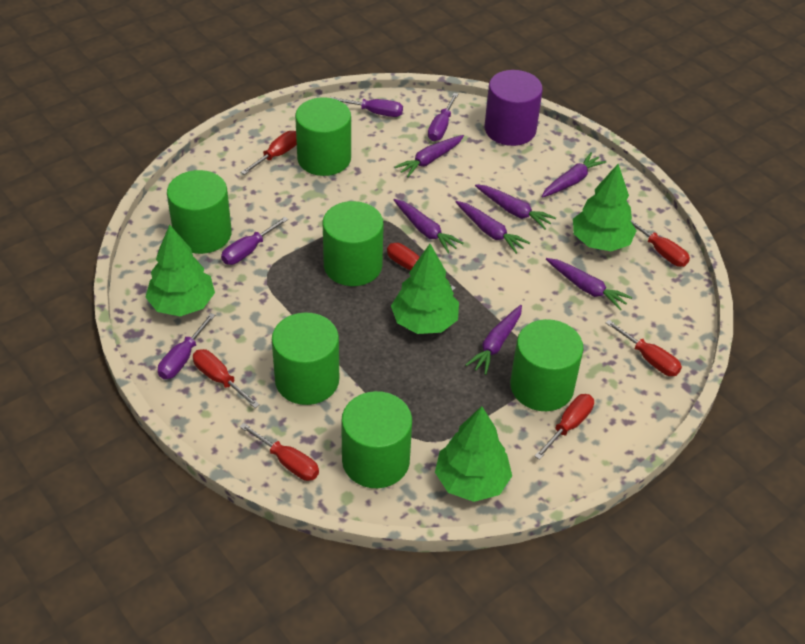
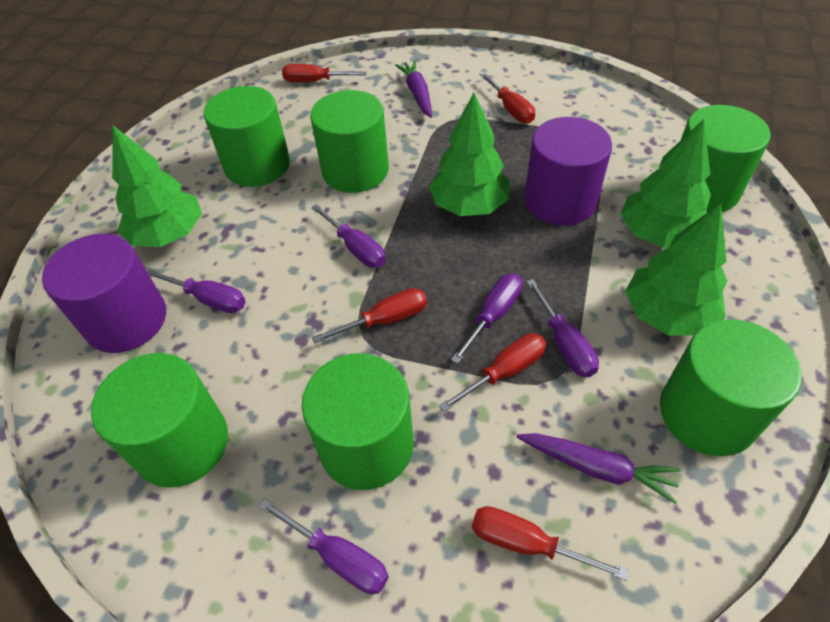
purple carrot: 7 -> 2
purple cylinder: 1 -> 2
purple screwdriver: 4 -> 5
red screwdriver: 7 -> 5

